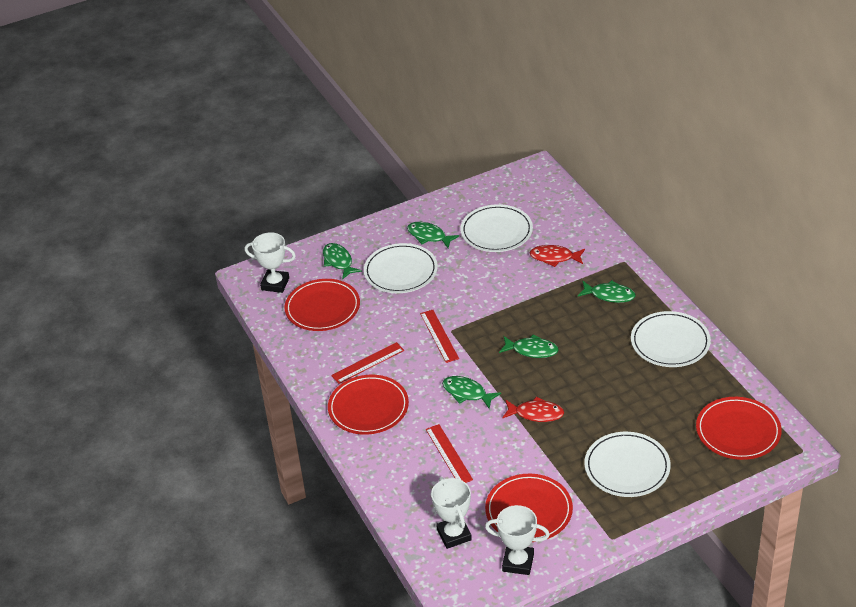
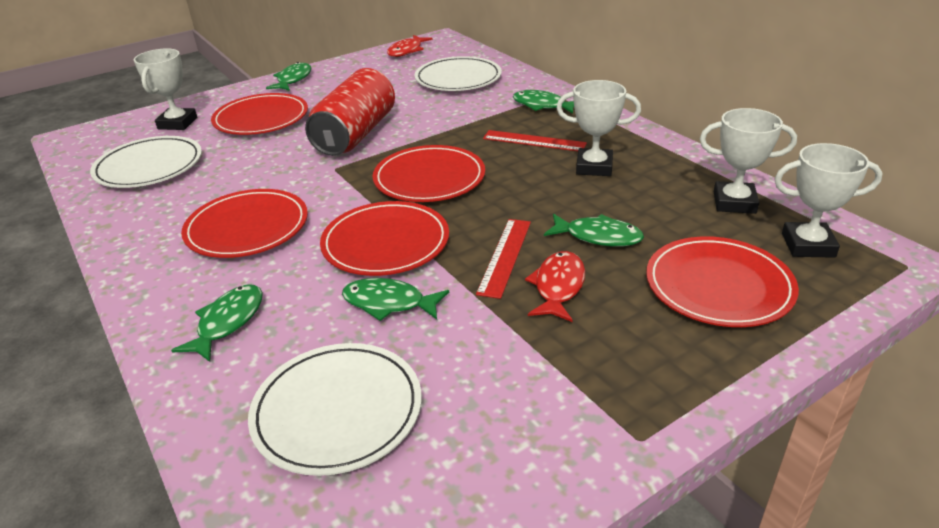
red can: 0 -> 1
red plate: 4 -> 5
red ruler: 3 -> 2
white plate: 4 -> 3
white trophy: 3 -> 4

